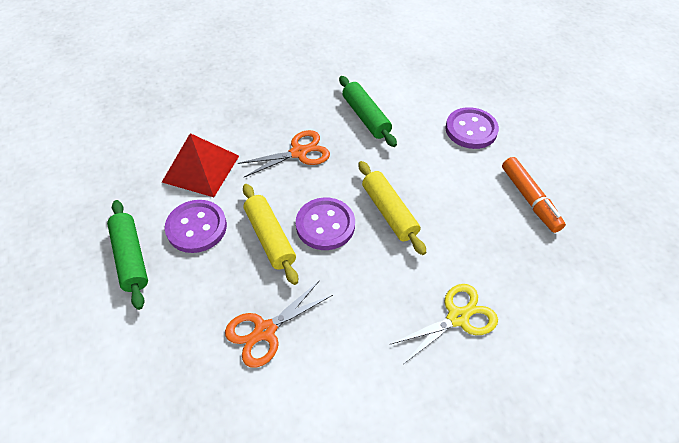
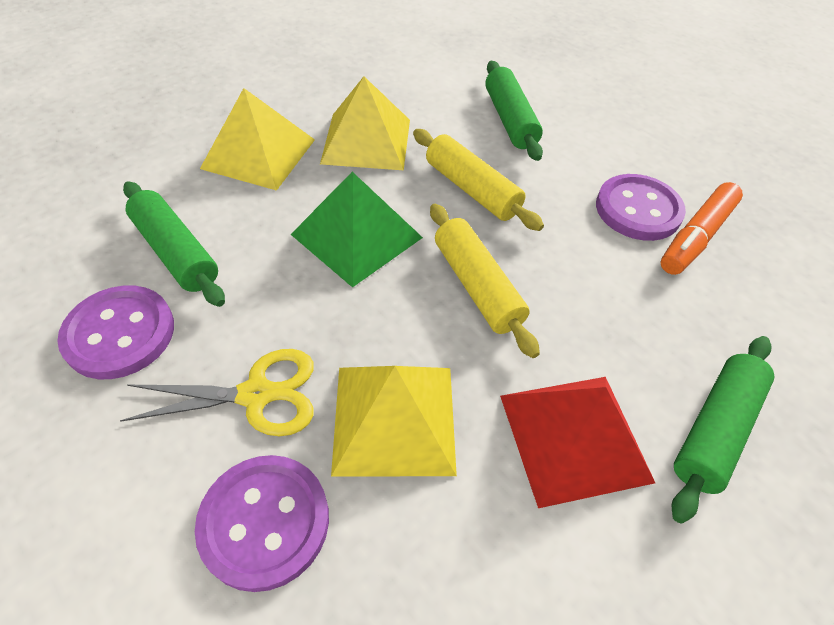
green pyramid: 0 -> 1
green rolling pin: 2 -> 3
orange scissors: 2 -> 0
yellow pyramid: 0 -> 3

